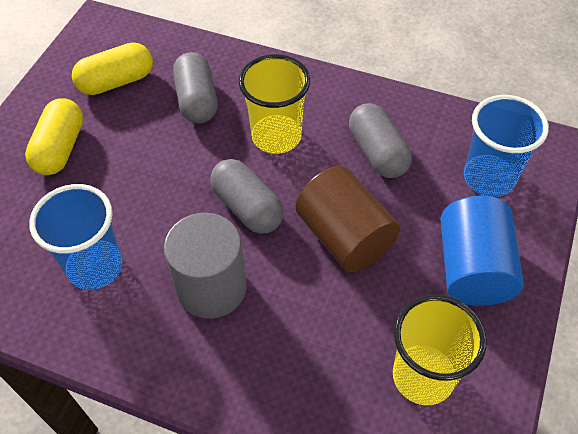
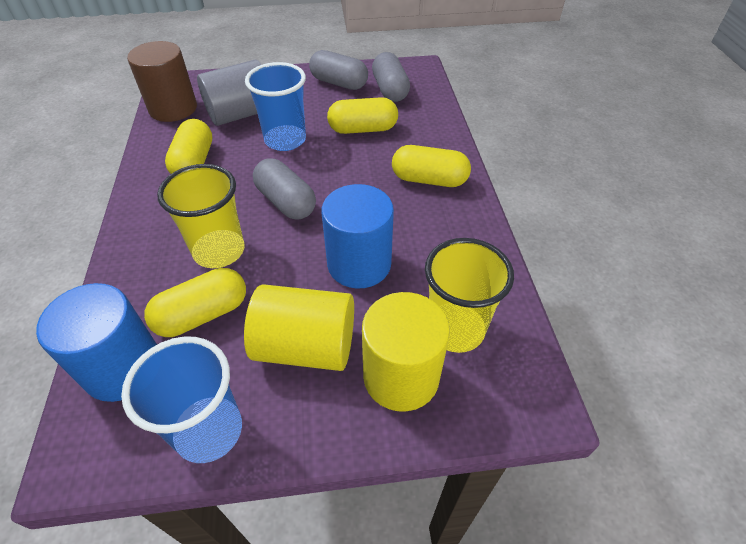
blue cylinder: 1 -> 2
yellow capsule: 2 -> 4
yellow cylinder: 0 -> 2

